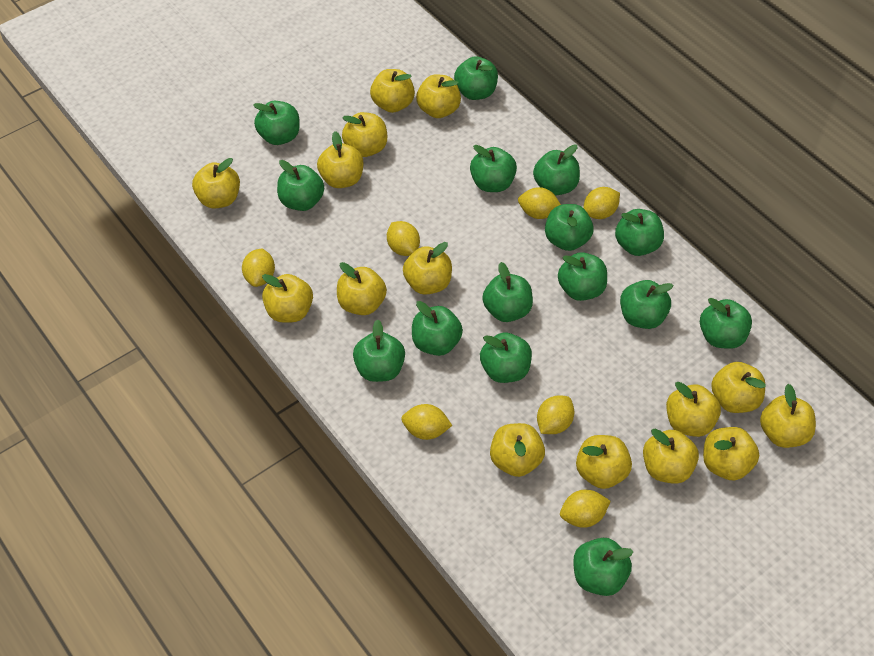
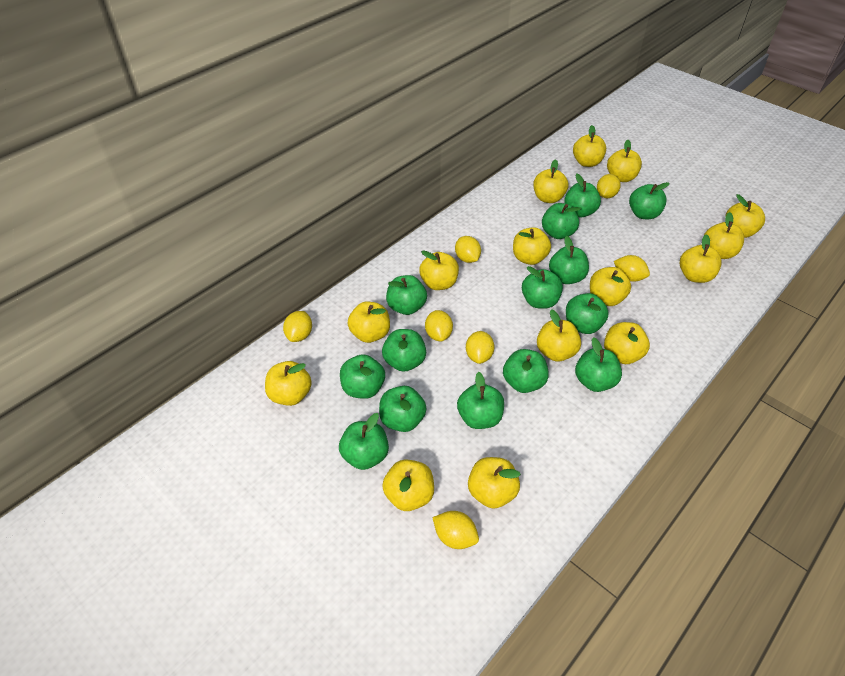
green apple: 15 -> 14

